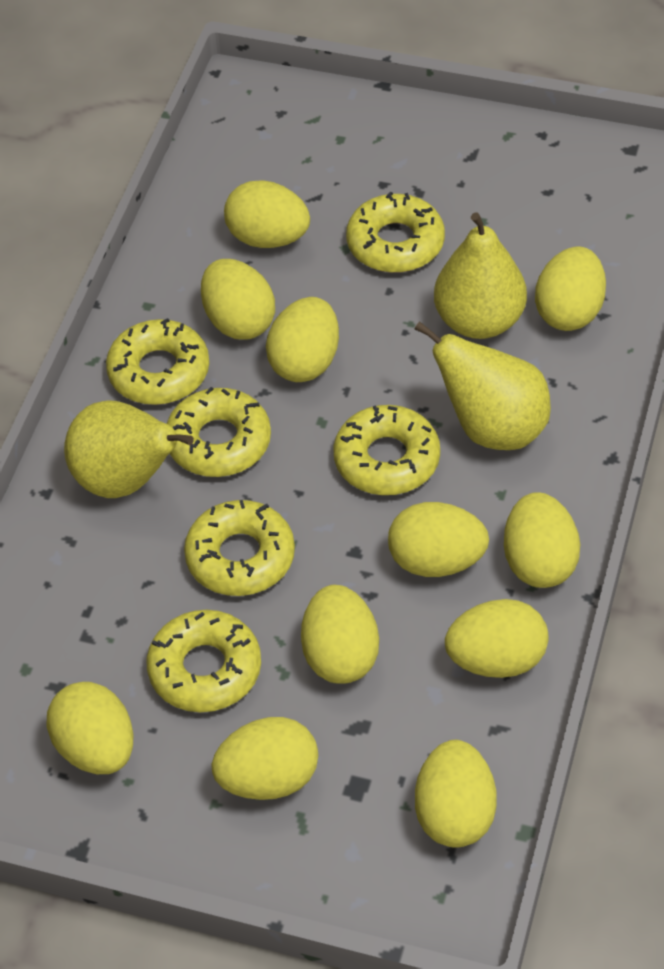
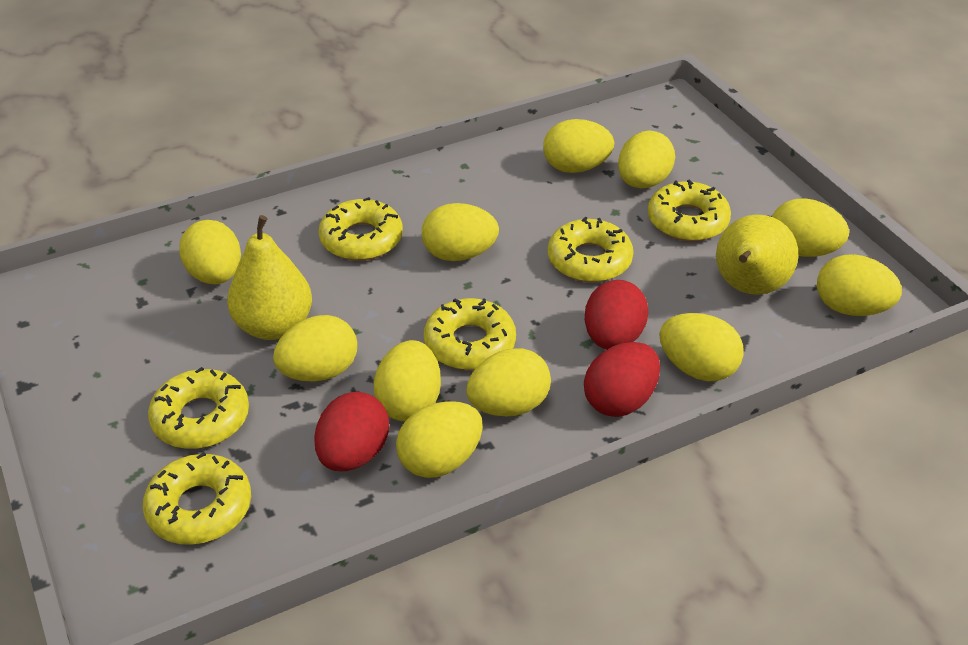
red egg: 0 -> 3
yellow pear: 3 -> 2

